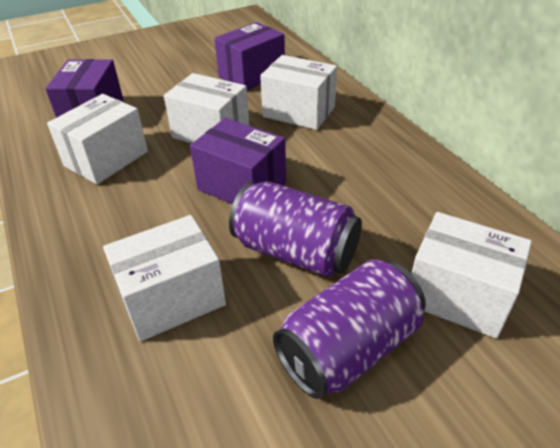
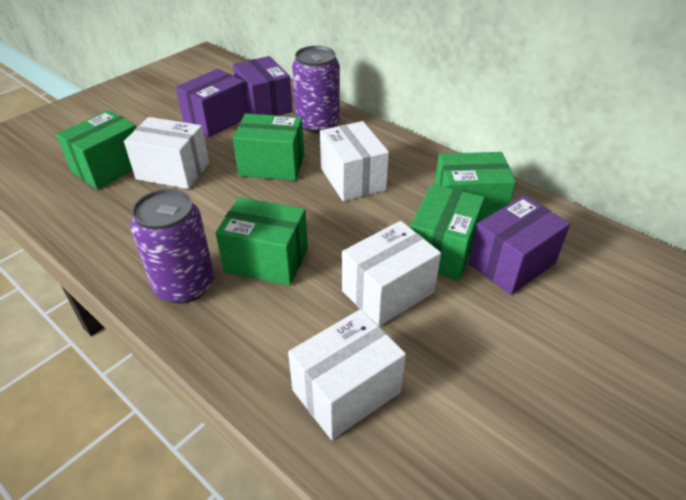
green box: 0 -> 5
white box: 5 -> 4

